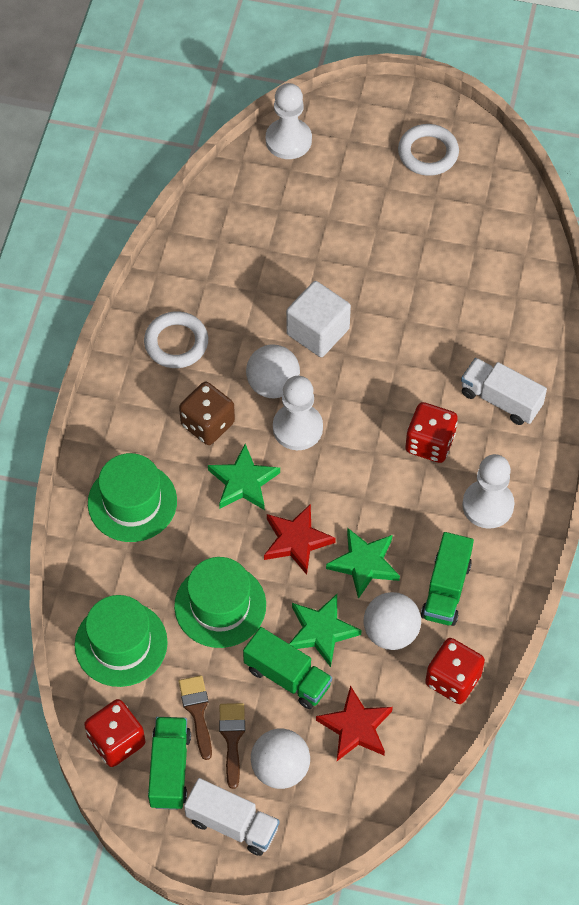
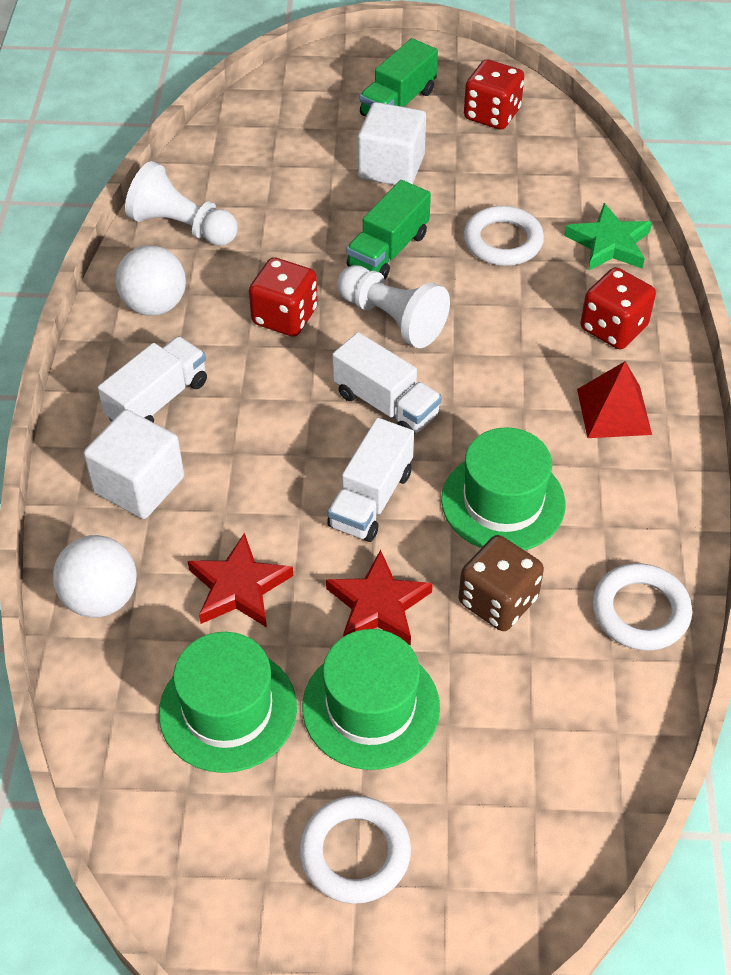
brown brush: 2 -> 0
green star: 3 -> 1
green truck: 3 -> 2
red pyramid: 0 -> 1
white ball: 3 -> 2
white cube: 1 -> 2
white pawn: 3 -> 2
white ring: 2 -> 3
white truck: 2 -> 3

